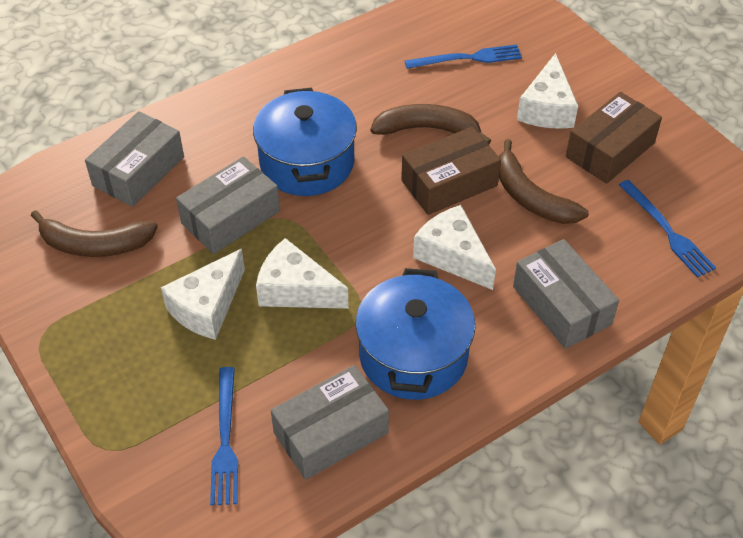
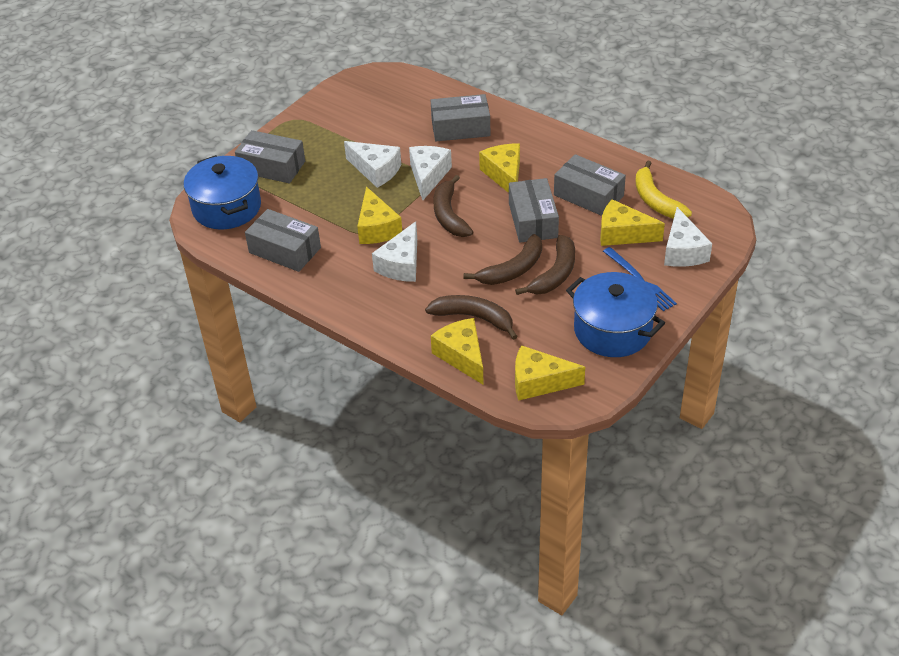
blue fork: 3 -> 1
brown banana: 3 -> 4
brown box: 2 -> 0
grey box: 4 -> 5
yellow banana: 0 -> 1
yellow cheese: 0 -> 5

